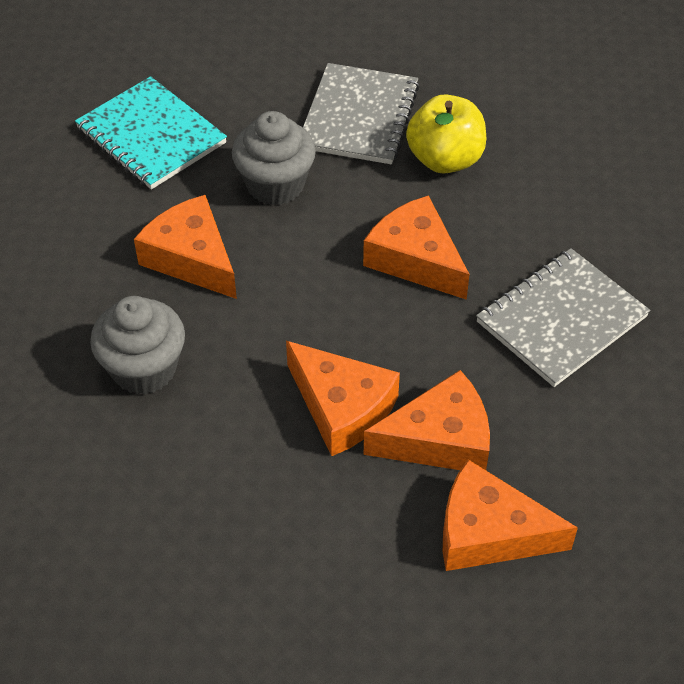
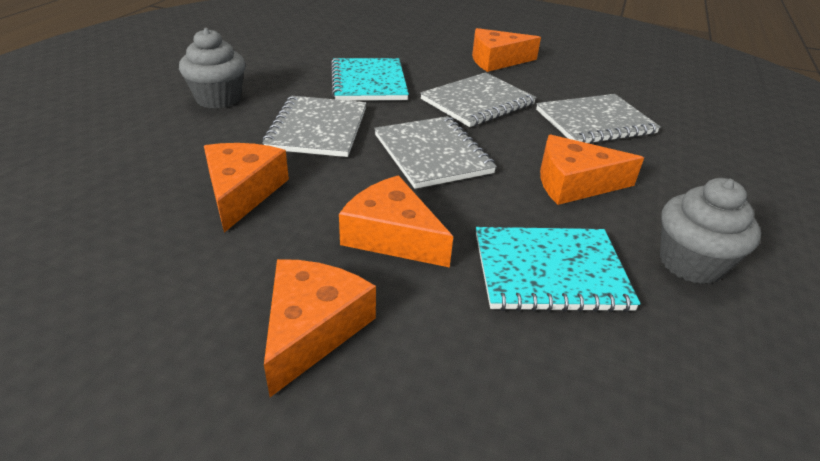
grey notebook: 2 -> 4
turquoise notebook: 1 -> 2
yellow apple: 1 -> 0

